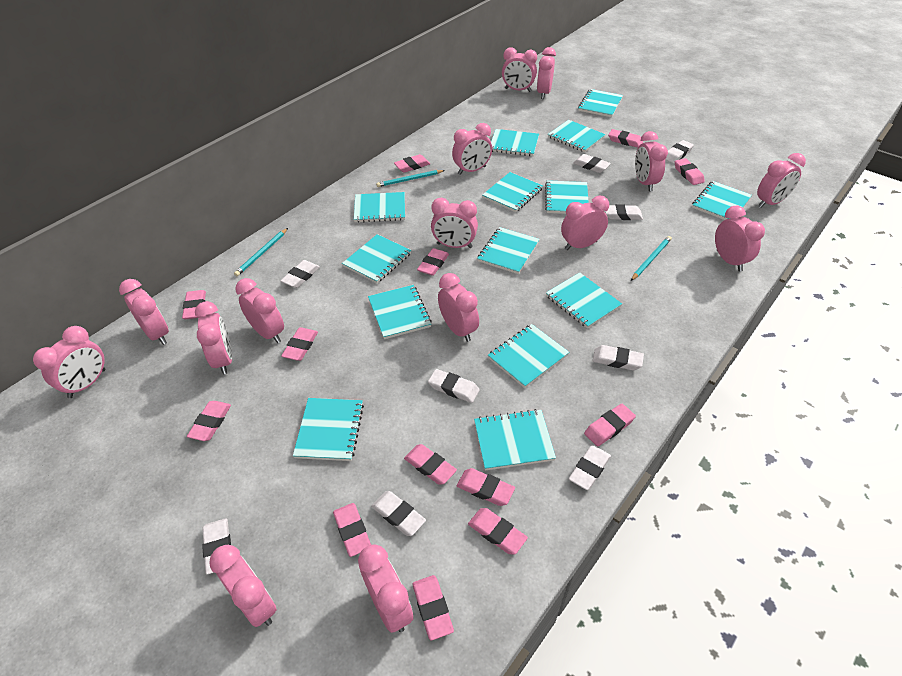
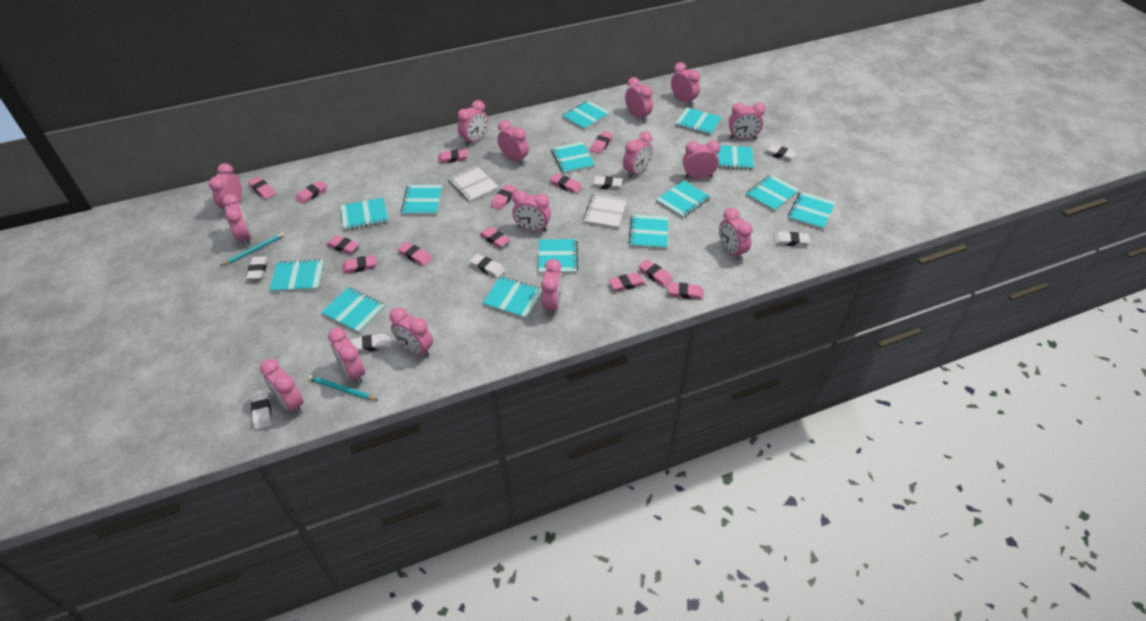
turquoise pencil: 3 -> 2
white eraser: 9 -> 7
white notebook: 0 -> 2

